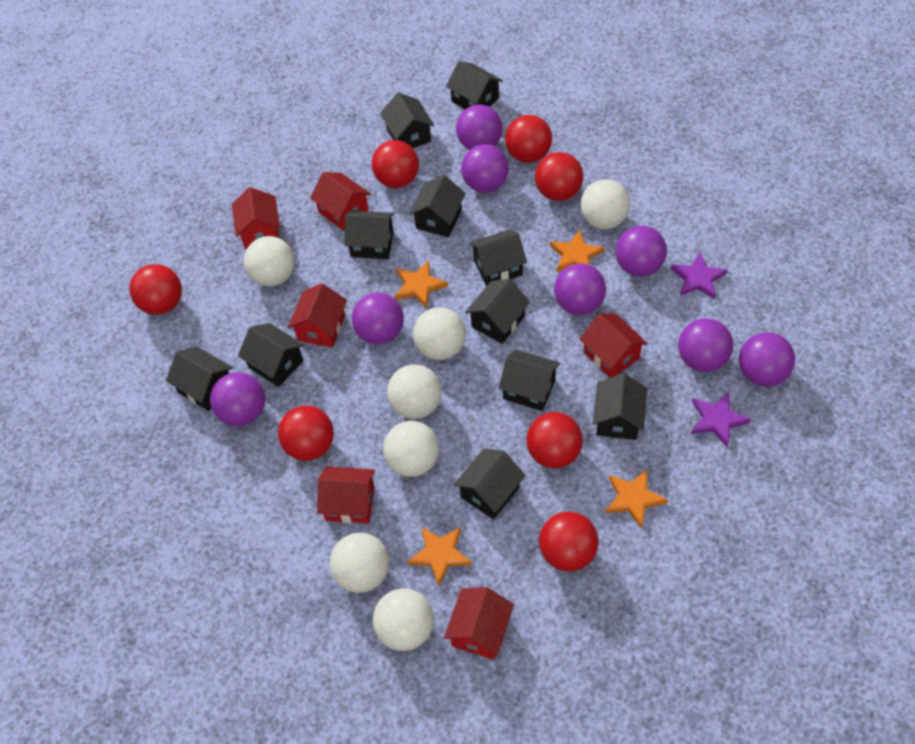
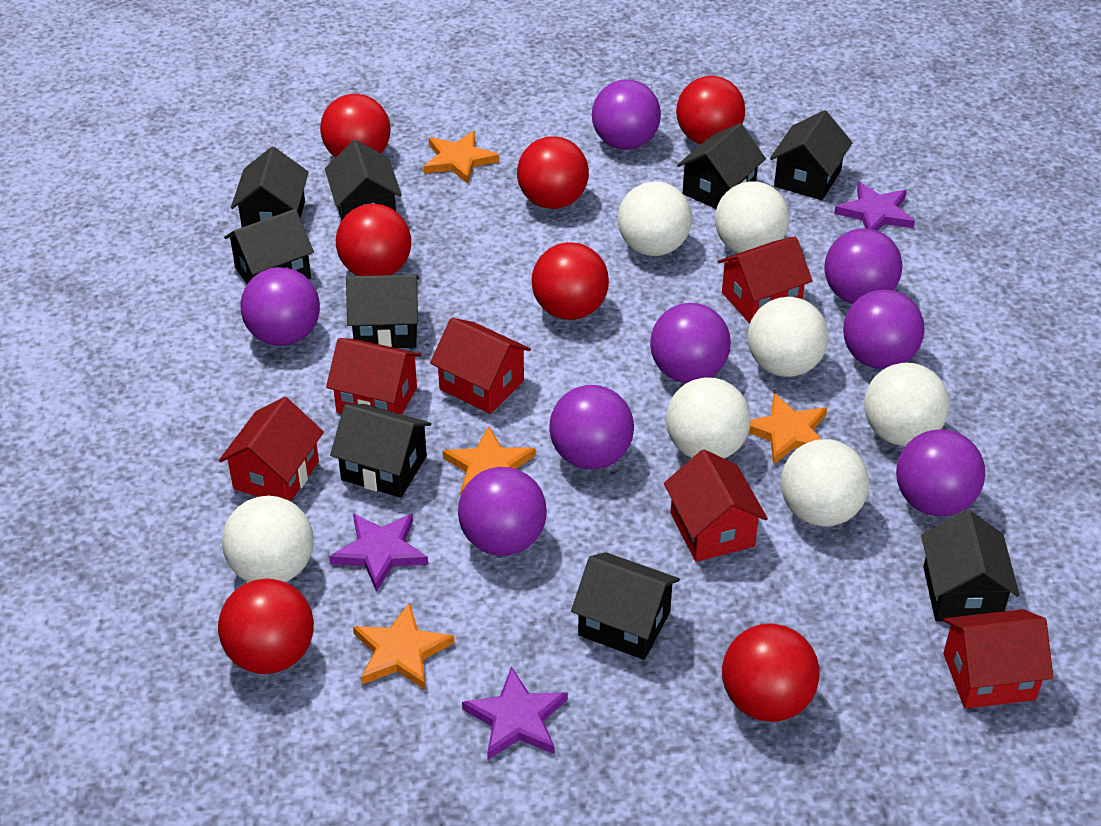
black house: 11 -> 9
purple star: 2 -> 3

